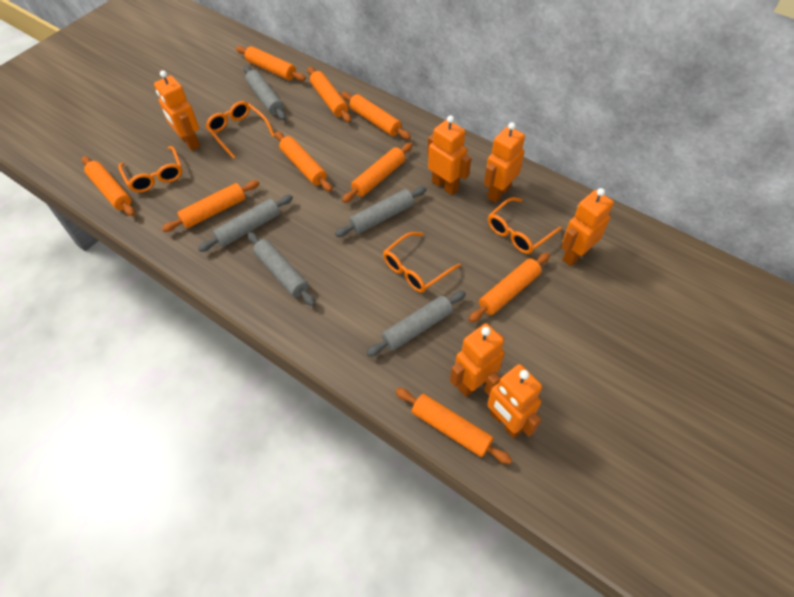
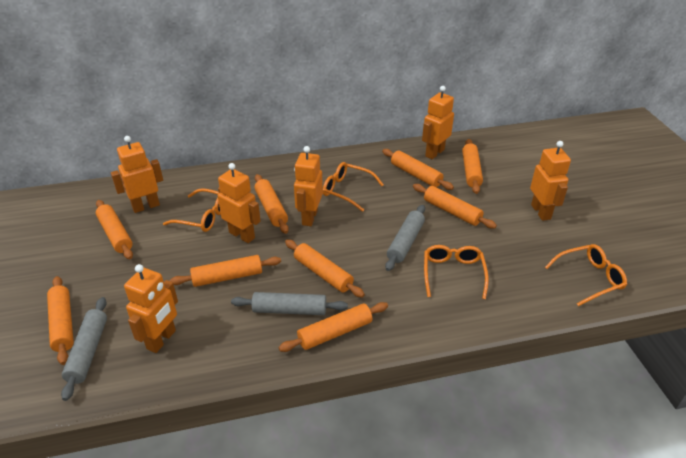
grey rolling pin: 5 -> 3

